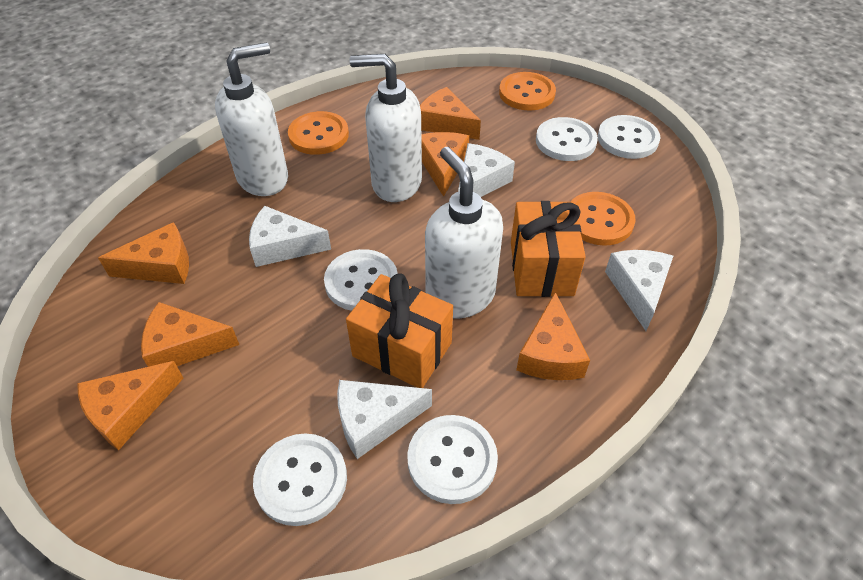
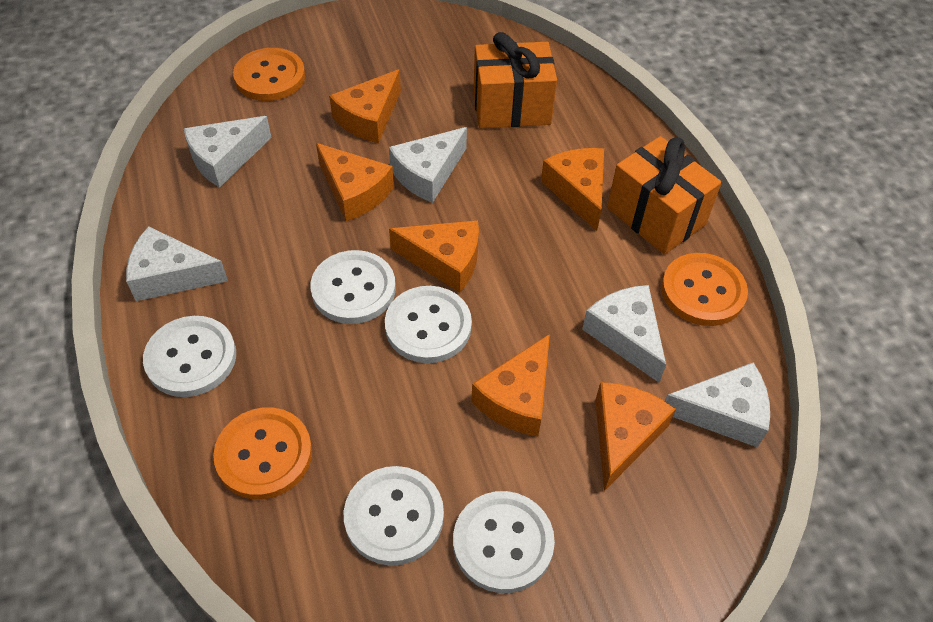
white cheese: 4 -> 5
white soap dispenser: 3 -> 0

